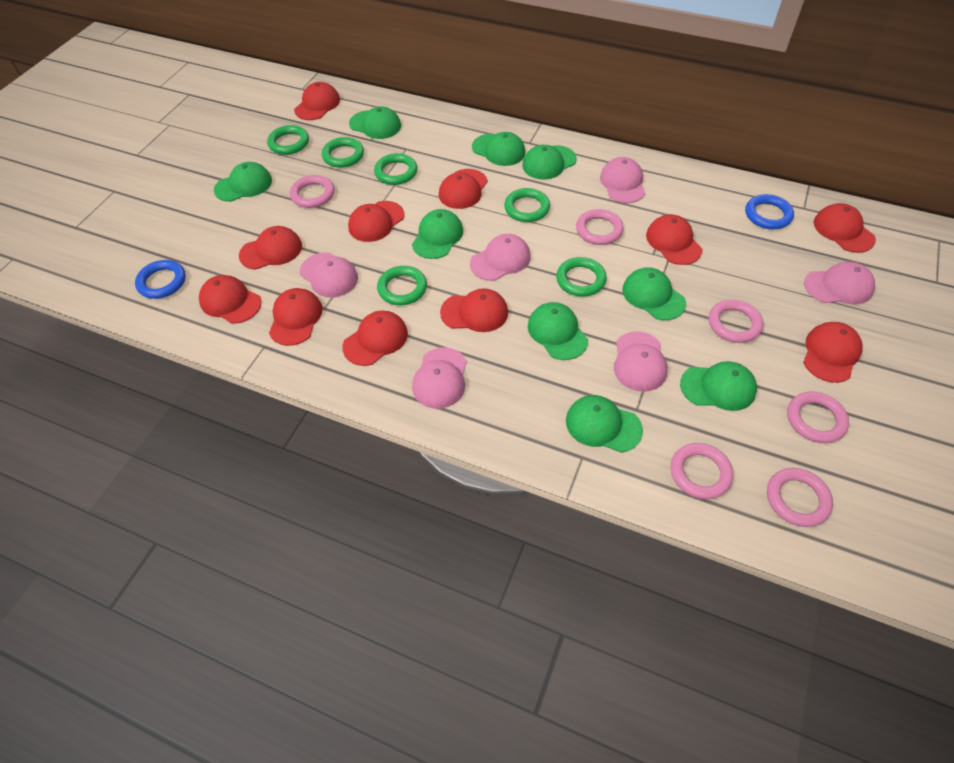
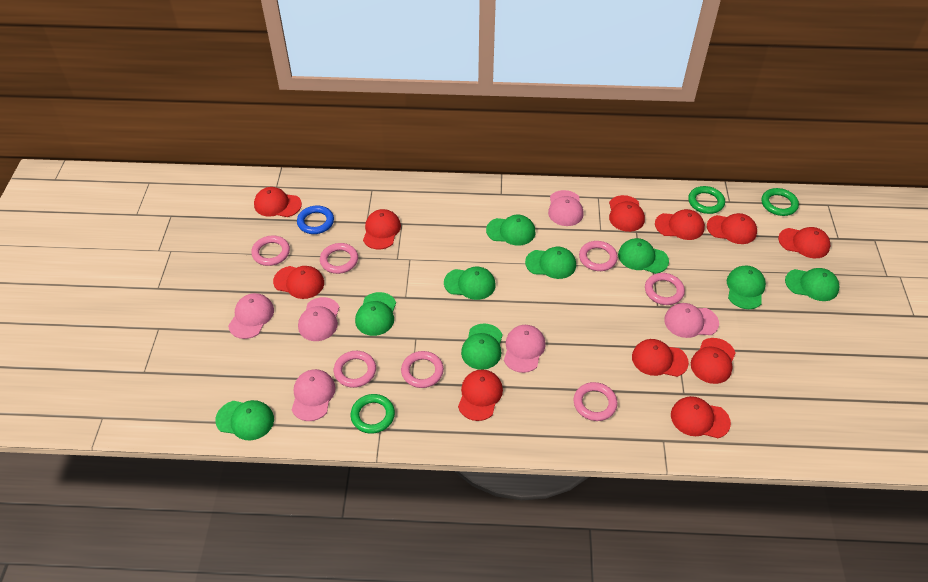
blue ring: 2 -> 1
green ring: 6 -> 3
pink ring: 6 -> 7

